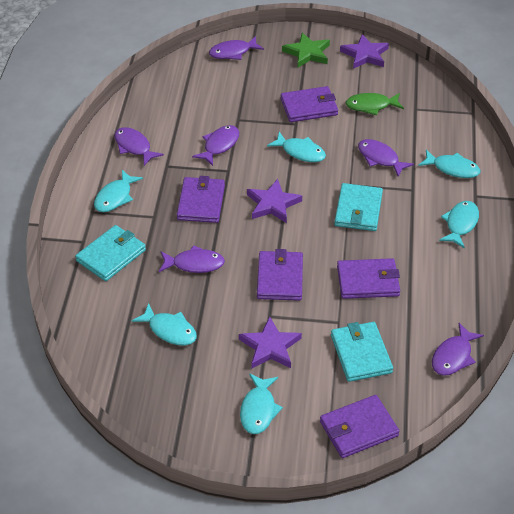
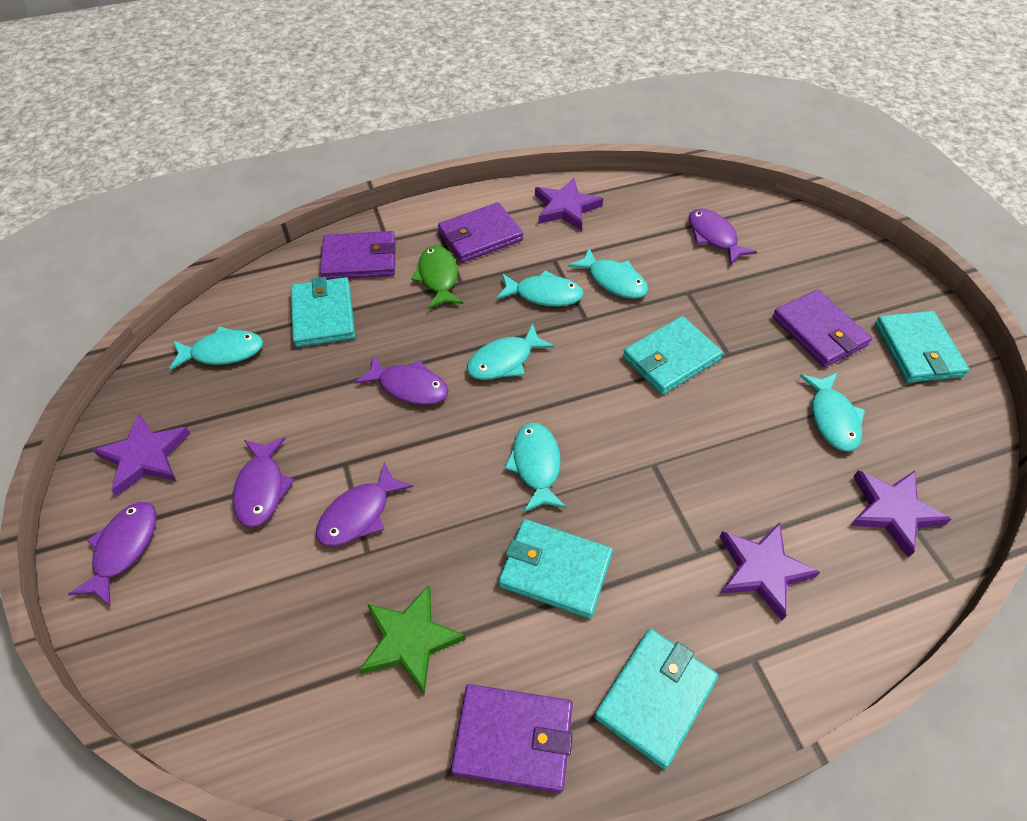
purple fish: 6 -> 5
purple star: 3 -> 4
purple wallet: 5 -> 4
turquoise wallet: 3 -> 5

